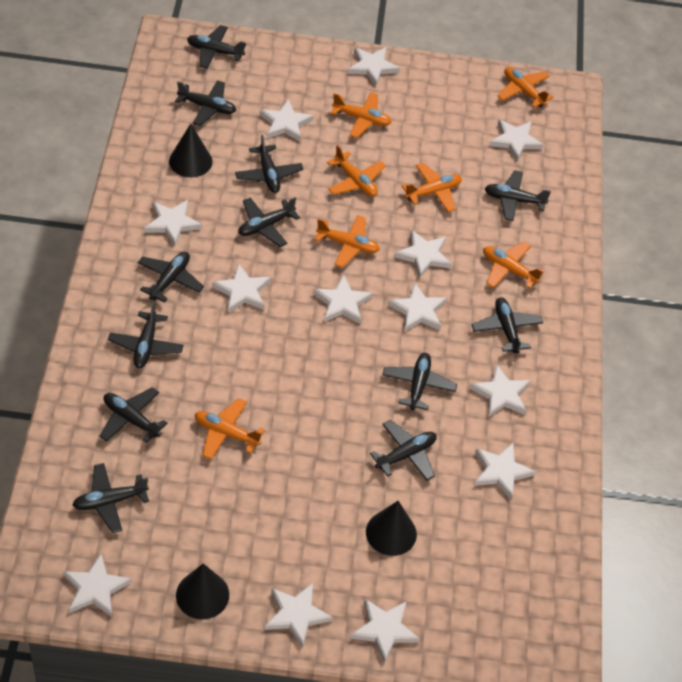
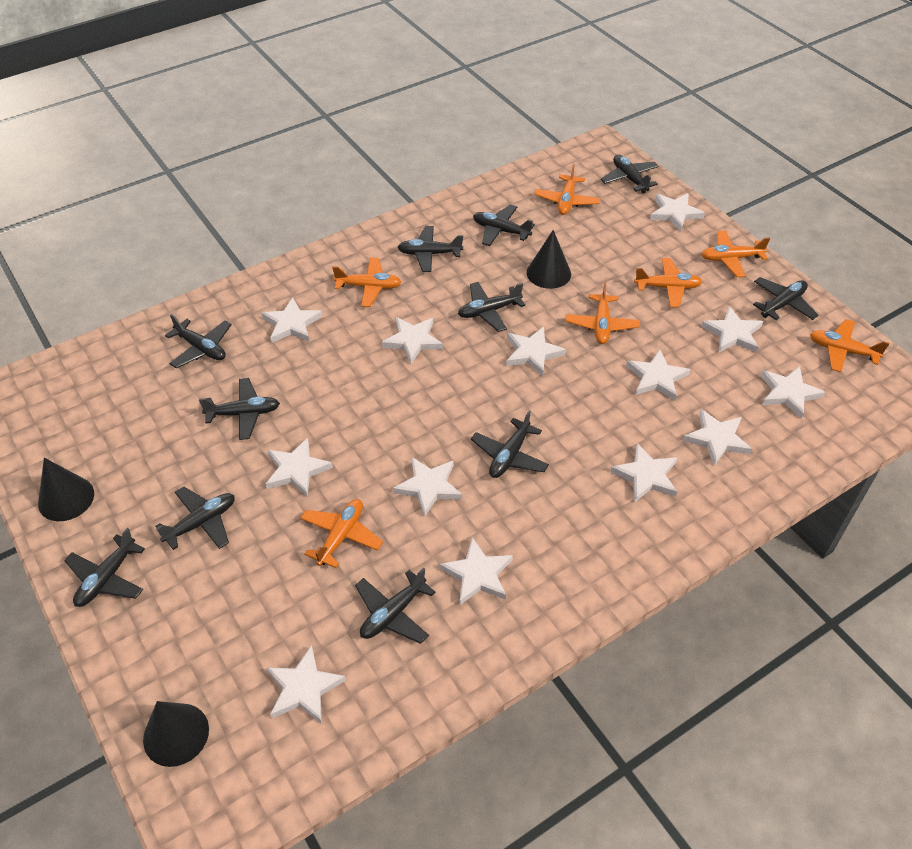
black plane: 12 -> 11

